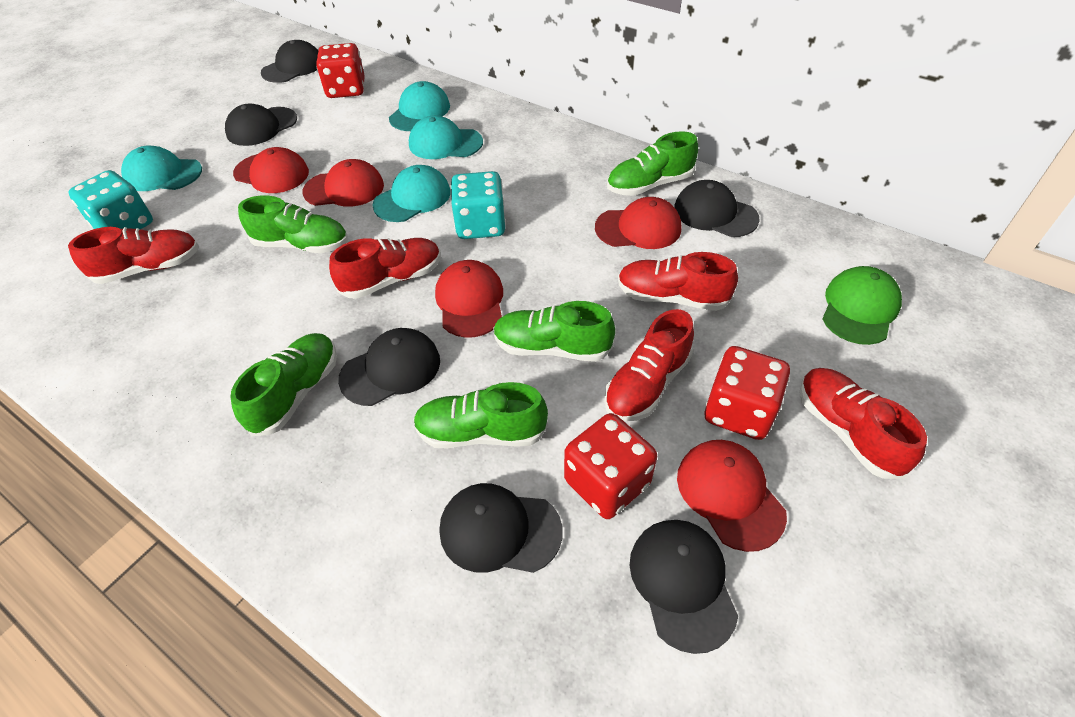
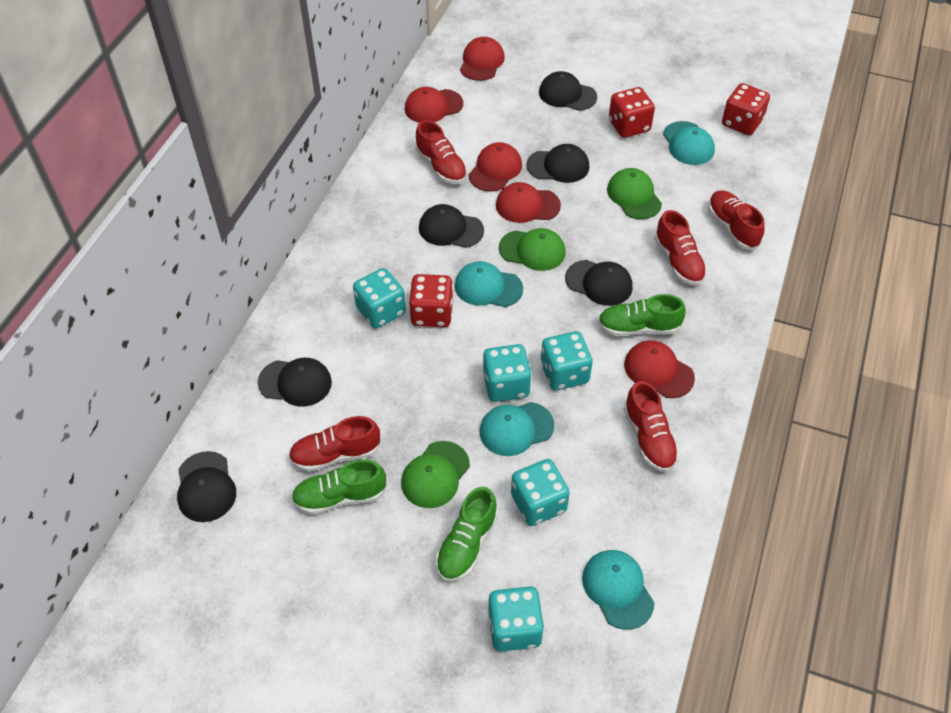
green cap: 1 -> 3
green shoe: 5 -> 3
turquoise dice: 2 -> 5

